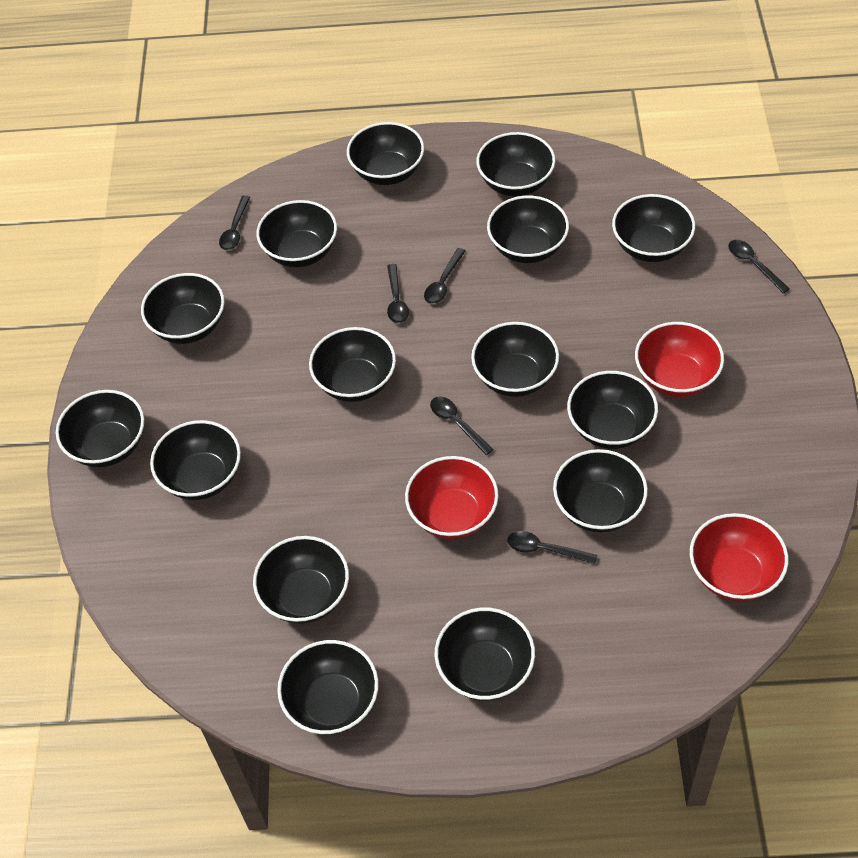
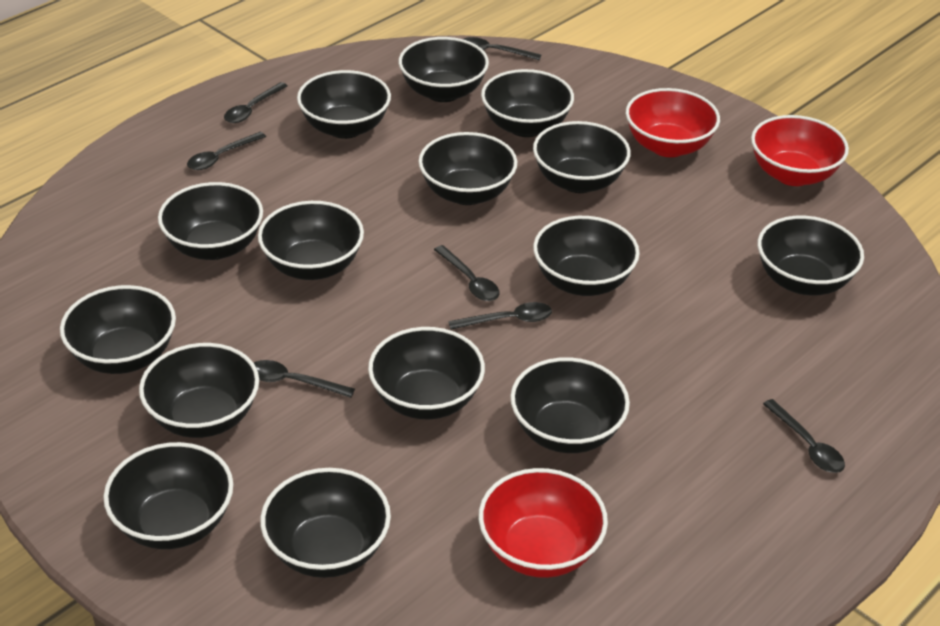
black spoon: 6 -> 7

